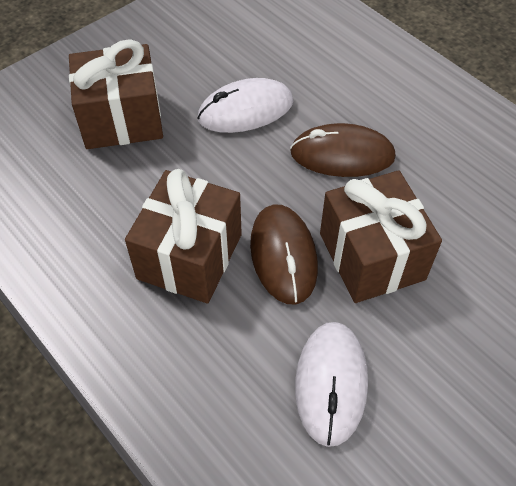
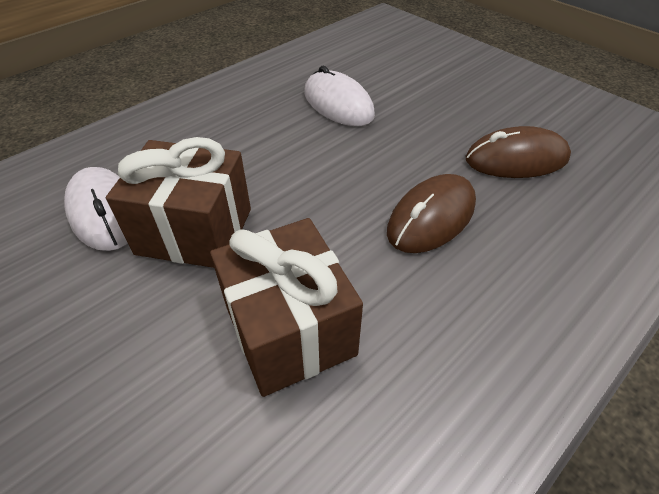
brown gift: 3 -> 2

